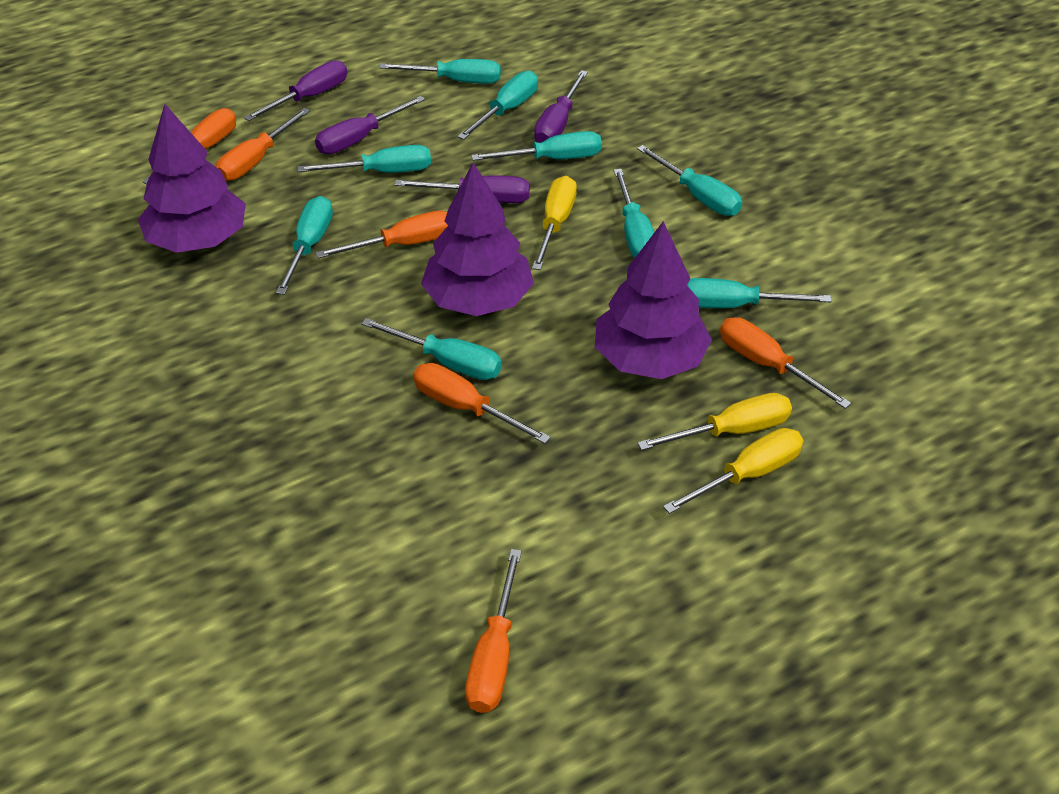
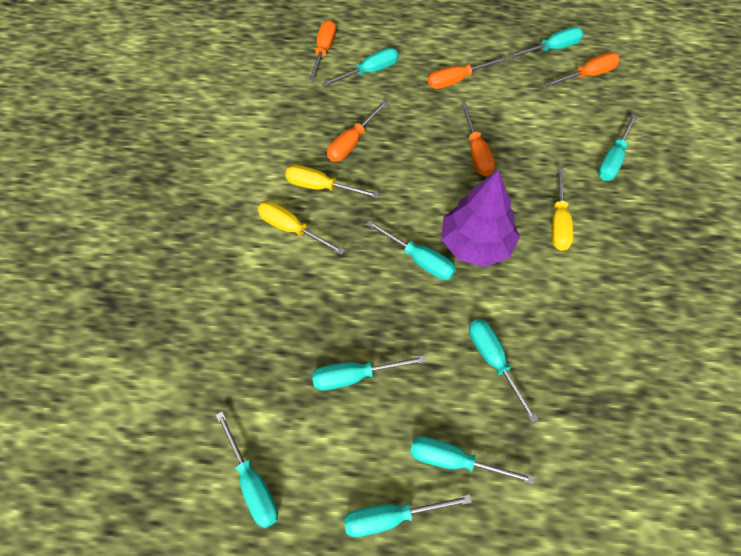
orange screwdriver: 6 -> 5
purple screwdriver: 4 -> 0
purple tree: 3 -> 1

